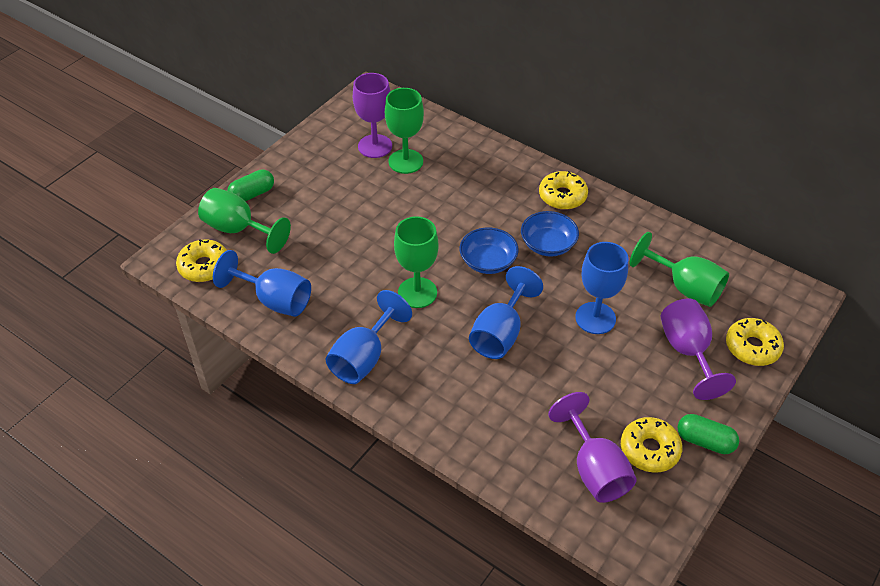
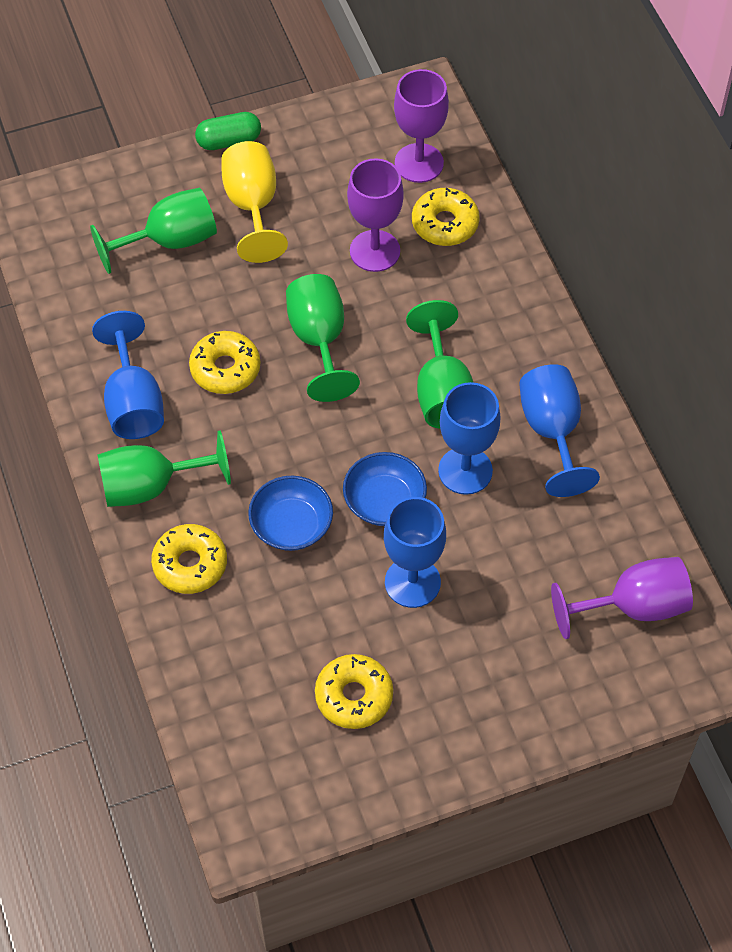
green capsule: 2 -> 1
yellow goblet: 0 -> 1

